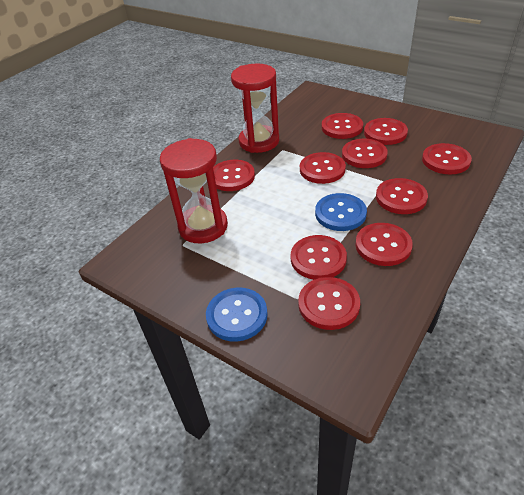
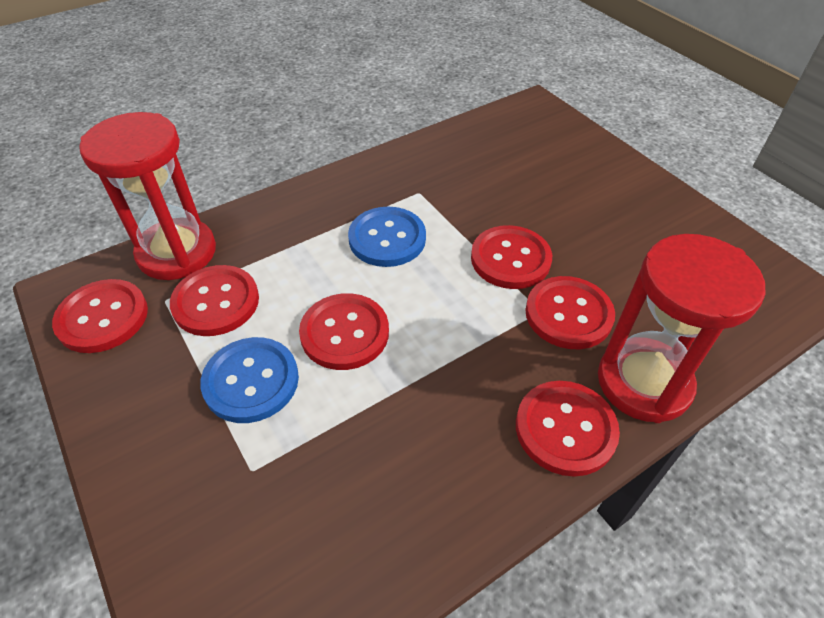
red button: 10 -> 6

